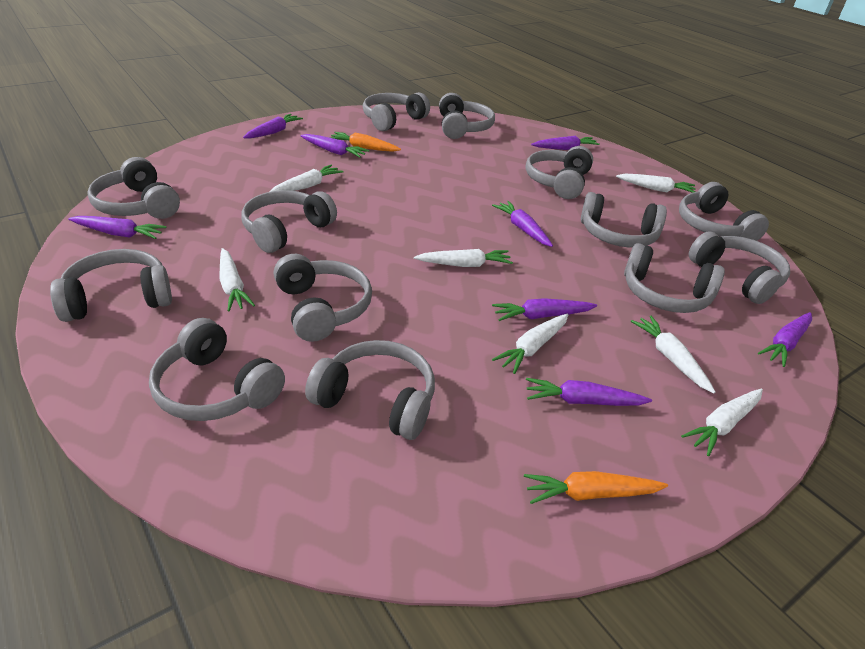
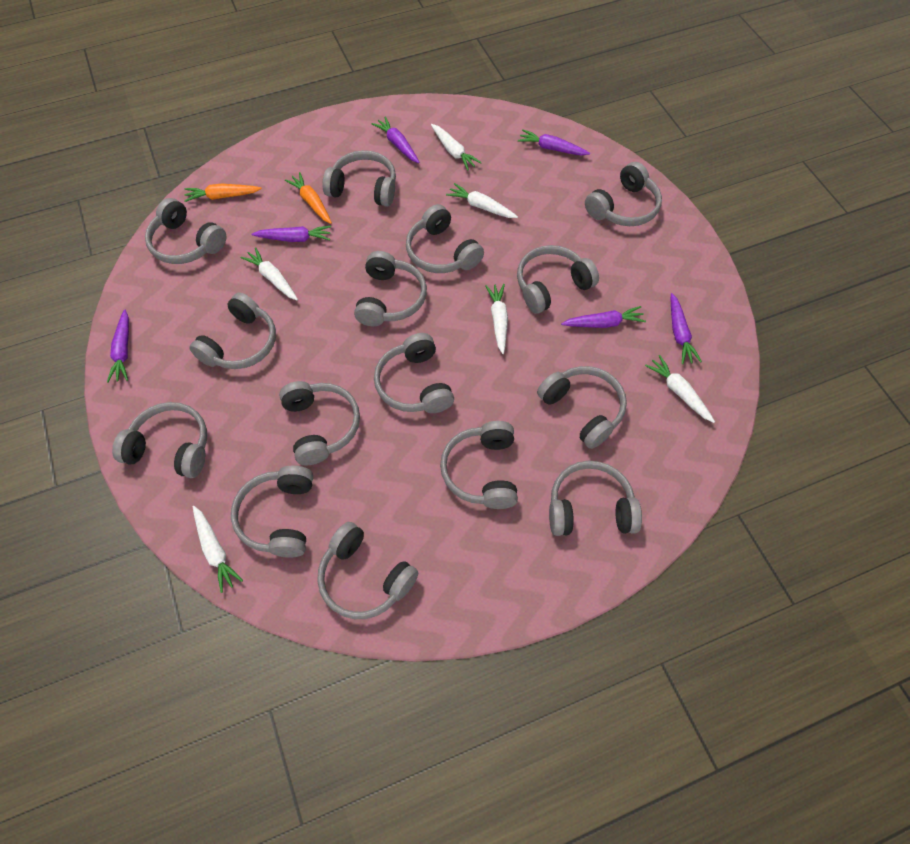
grey headphones: 13 -> 15
purple carrot: 8 -> 6
white carrot: 7 -> 6

